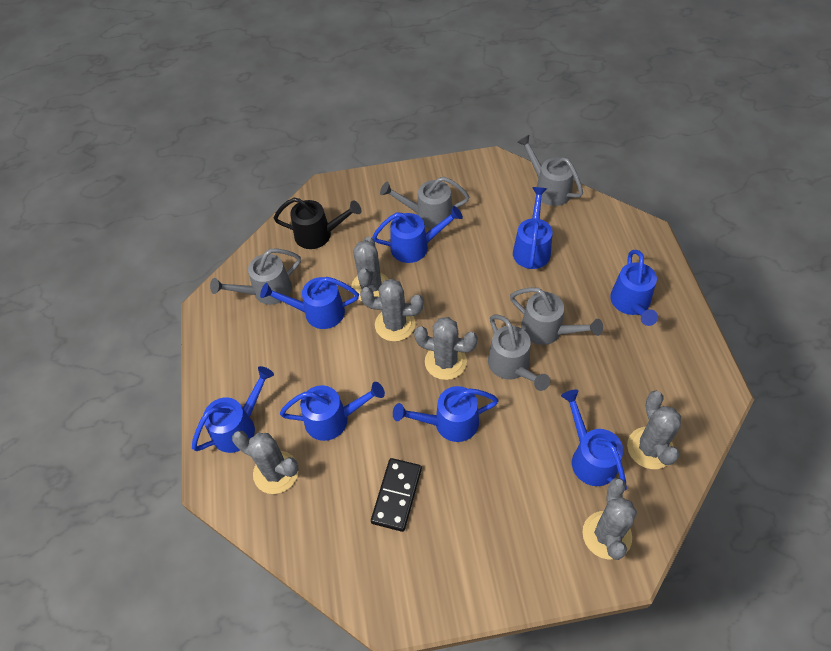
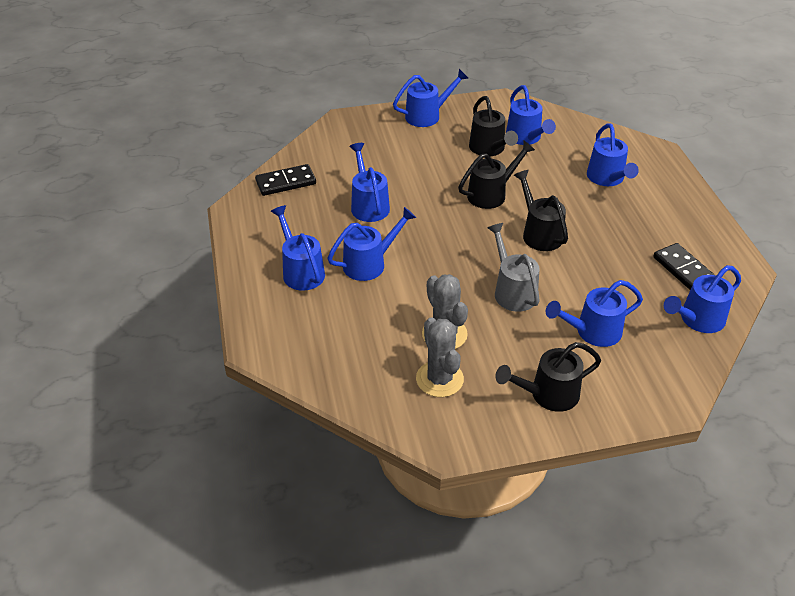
black domino: 1 -> 2
black watering can: 1 -> 4
grey cactus: 6 -> 2
grey watering can: 5 -> 1

